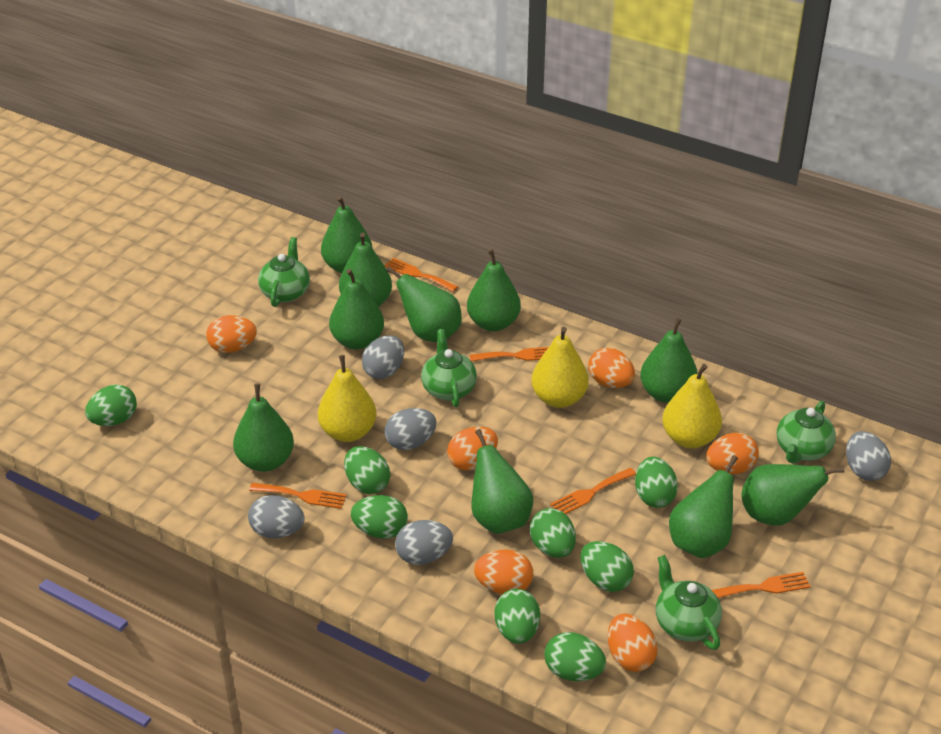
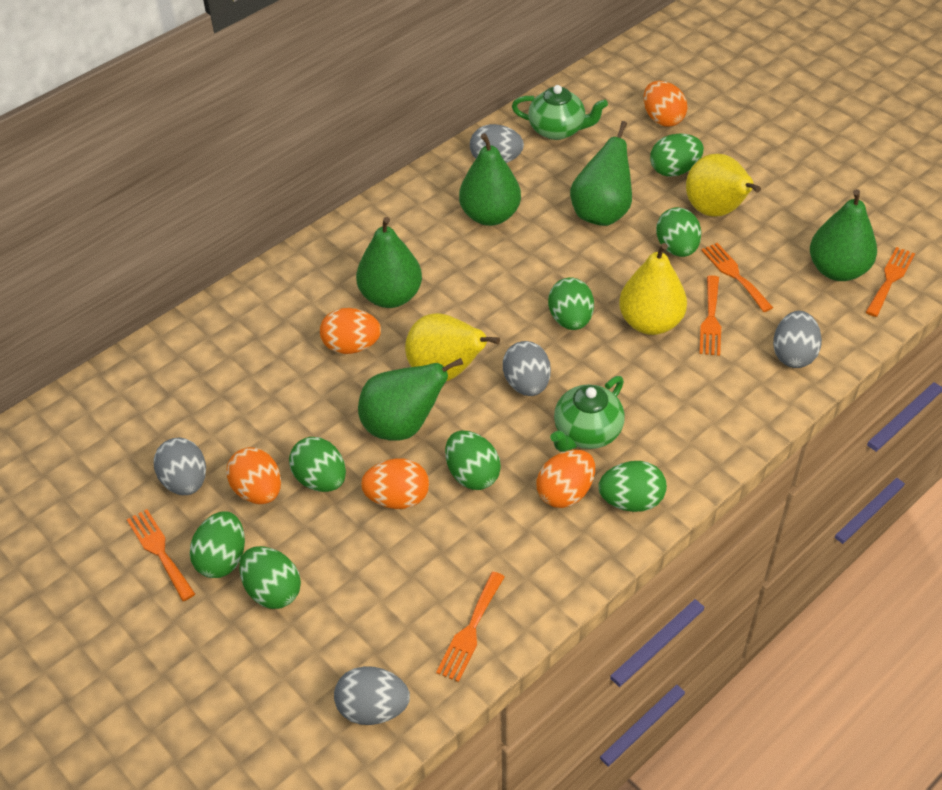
green pear: 10 -> 5
green teapot: 4 -> 2
orange egg: 6 -> 5

